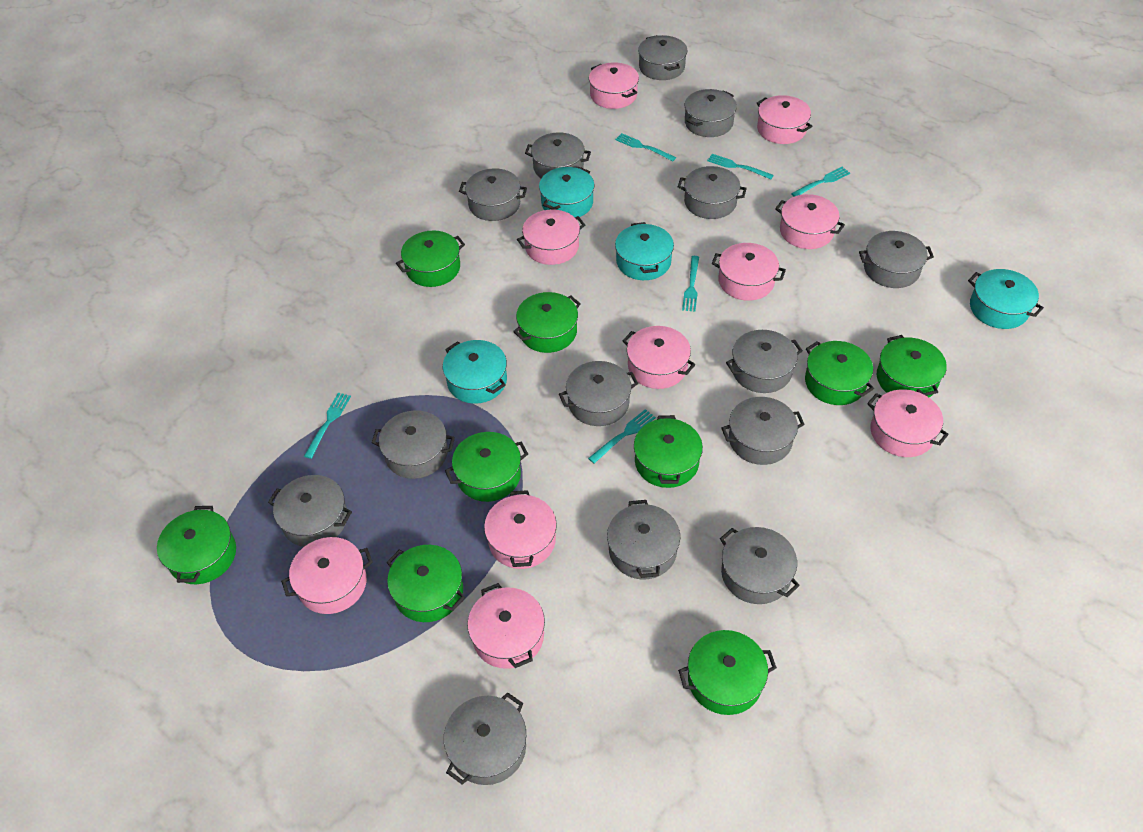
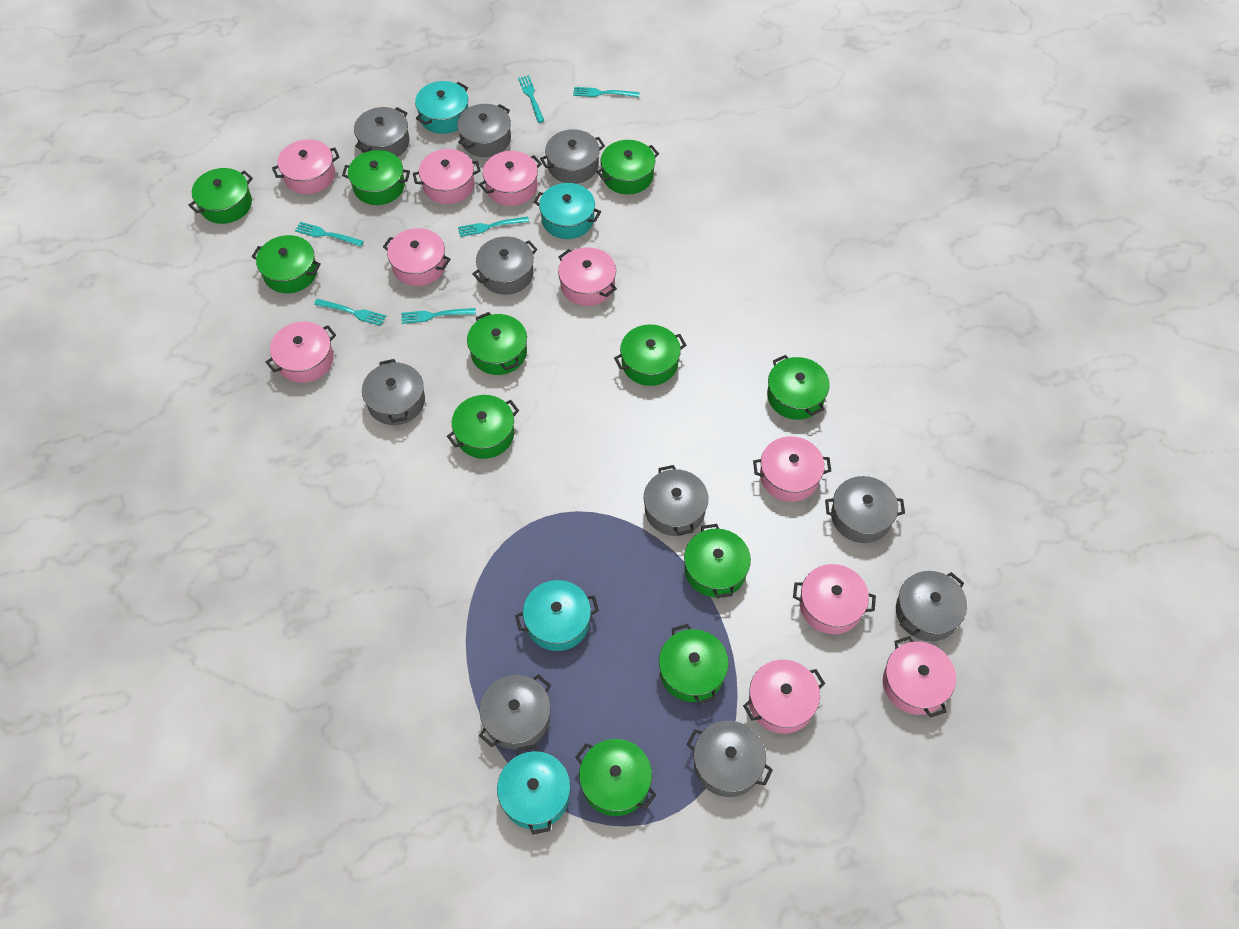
green pot: 9 -> 11
grey pot: 14 -> 10

